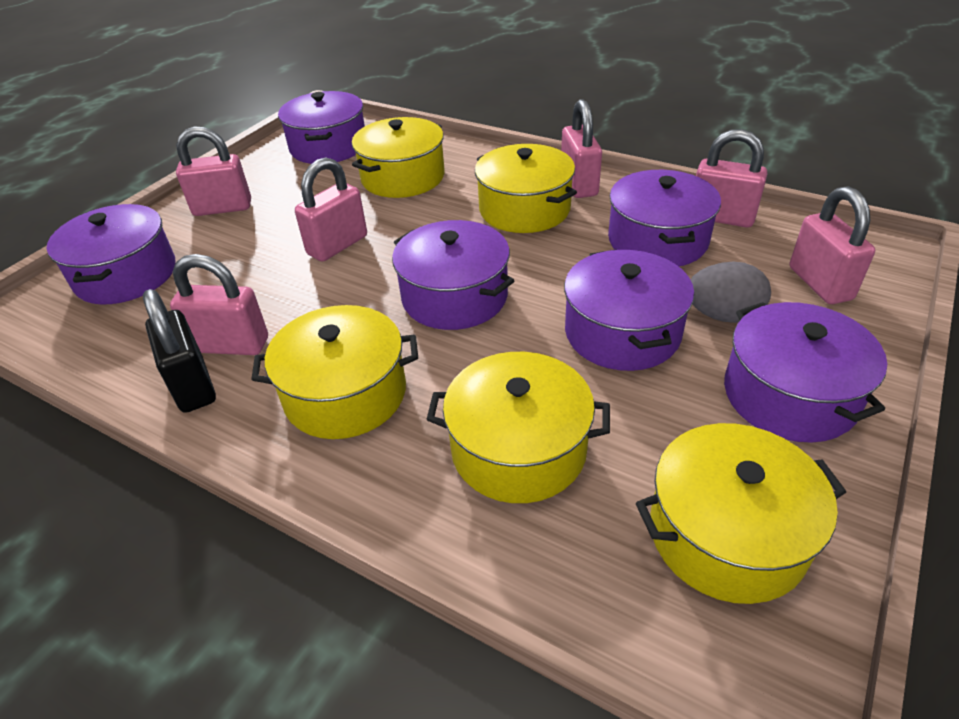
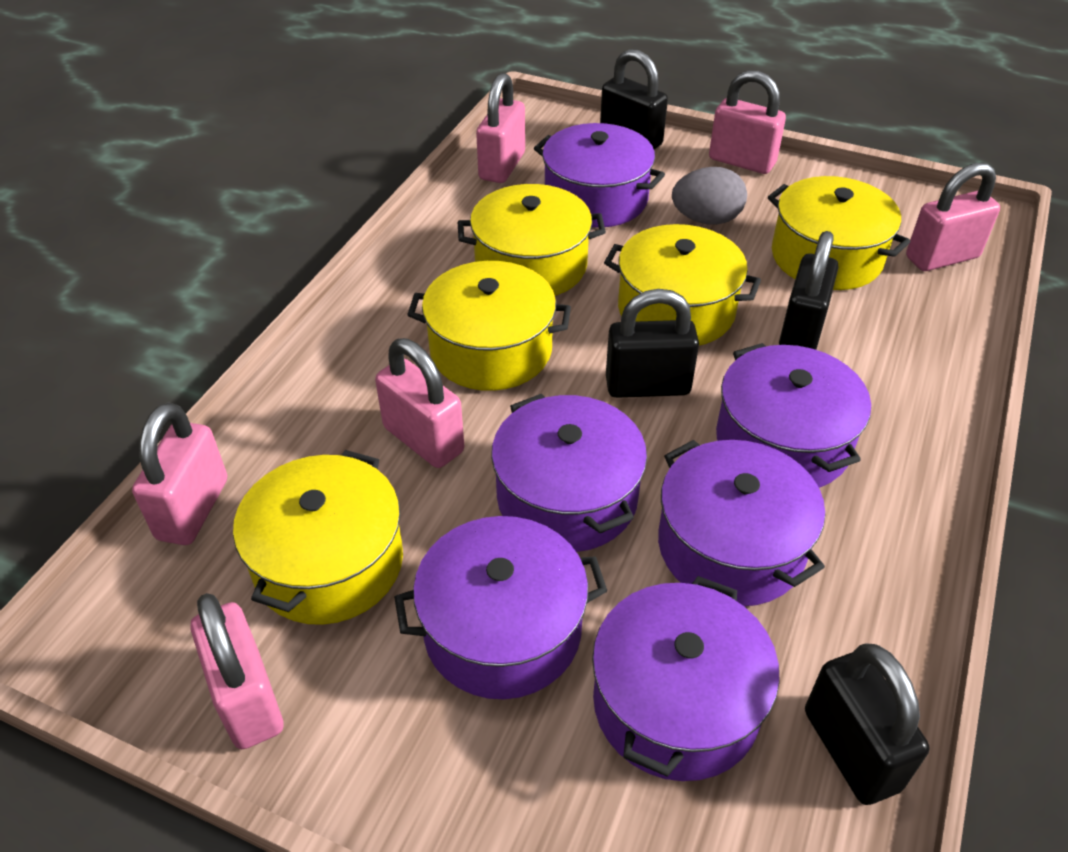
black padlock: 1 -> 4

